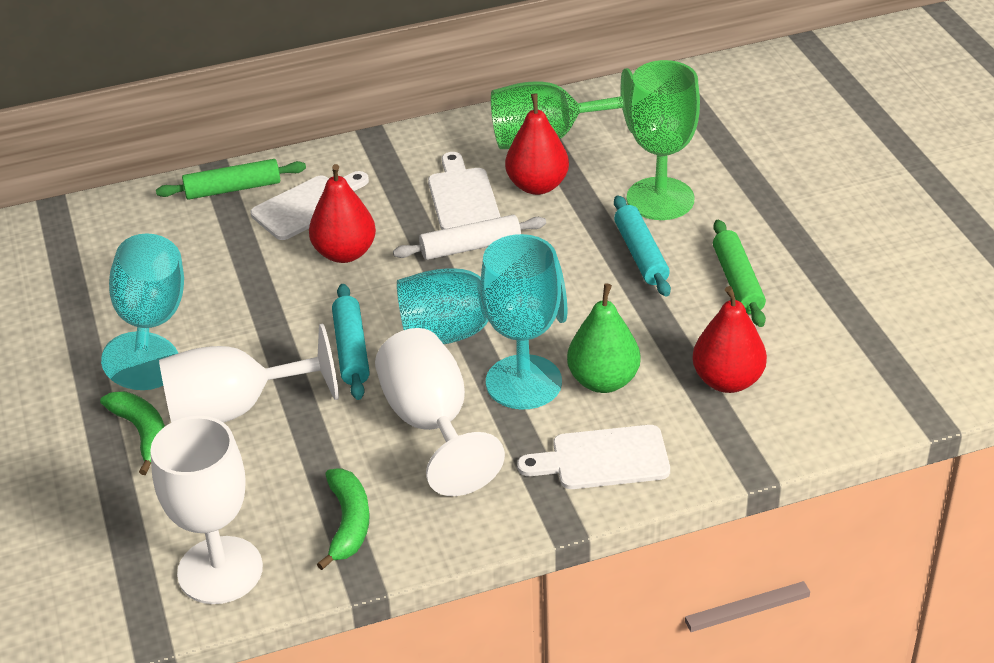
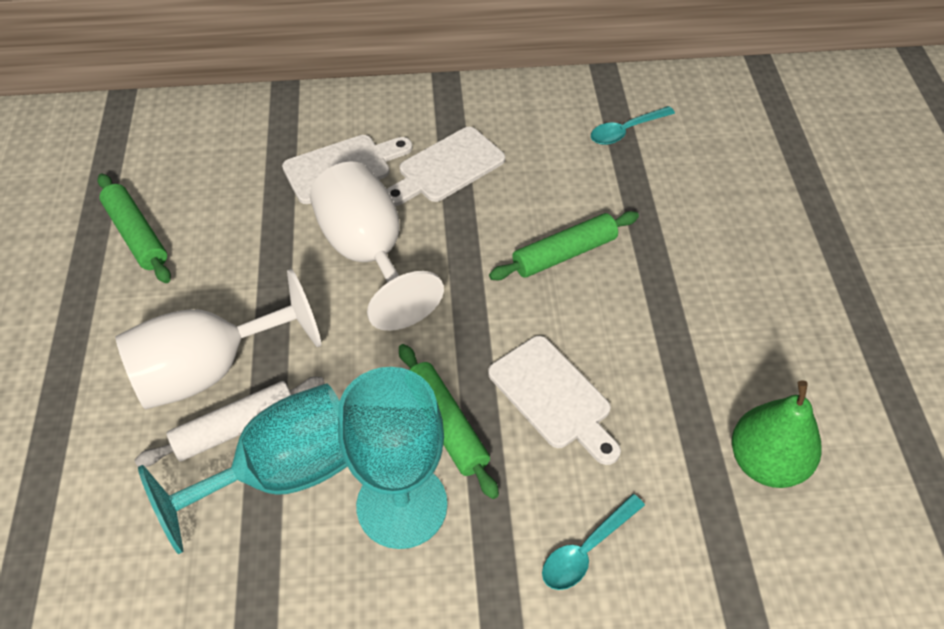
green banana: 2 -> 0
green goblet: 2 -> 0
green rolling pin: 2 -> 3
red pear: 3 -> 0
turquoise goblet: 3 -> 2
turquoise rolling pin: 2 -> 0
turquoise spoon: 0 -> 2
white goblet: 3 -> 2

